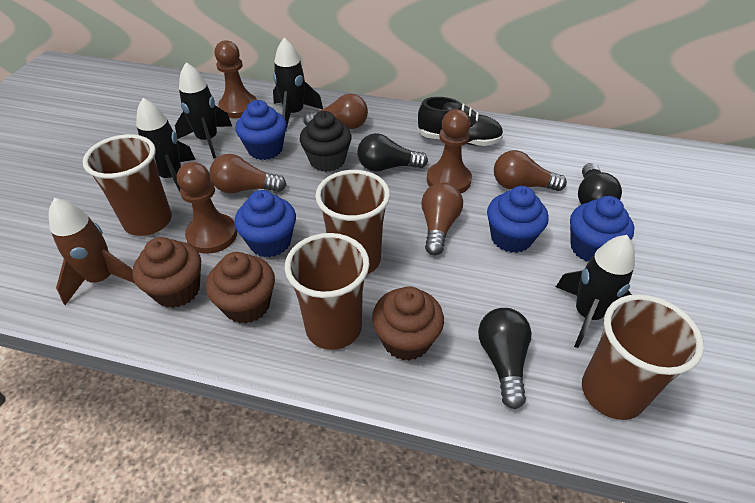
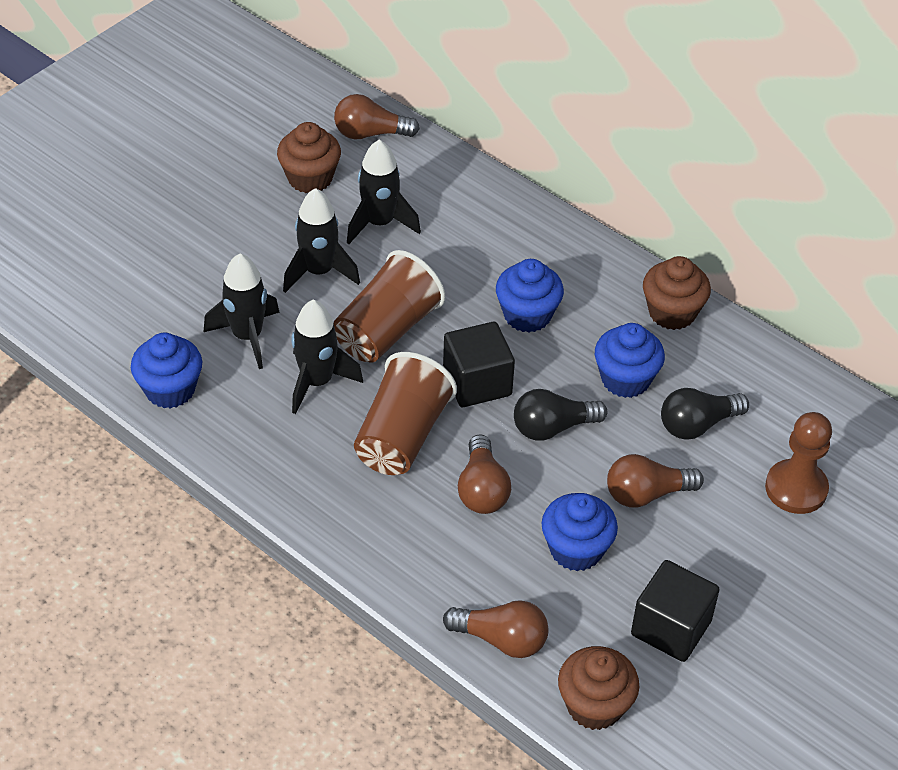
black cube: 0 -> 2
black cupcake: 1 -> 0
black light bulb: 3 -> 2
black shoe: 1 -> 0
brown cup: 4 -> 2
brown pawn: 3 -> 1
brown rocket: 1 -> 0

